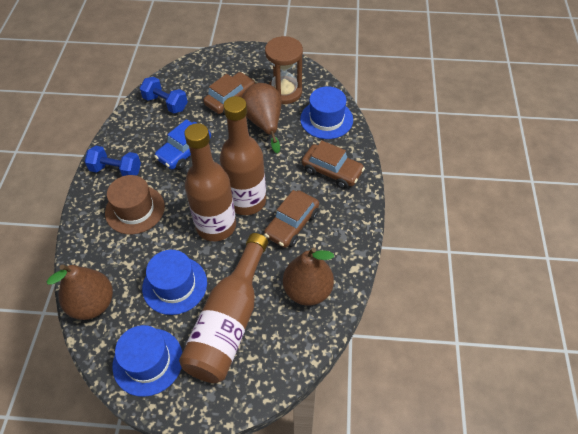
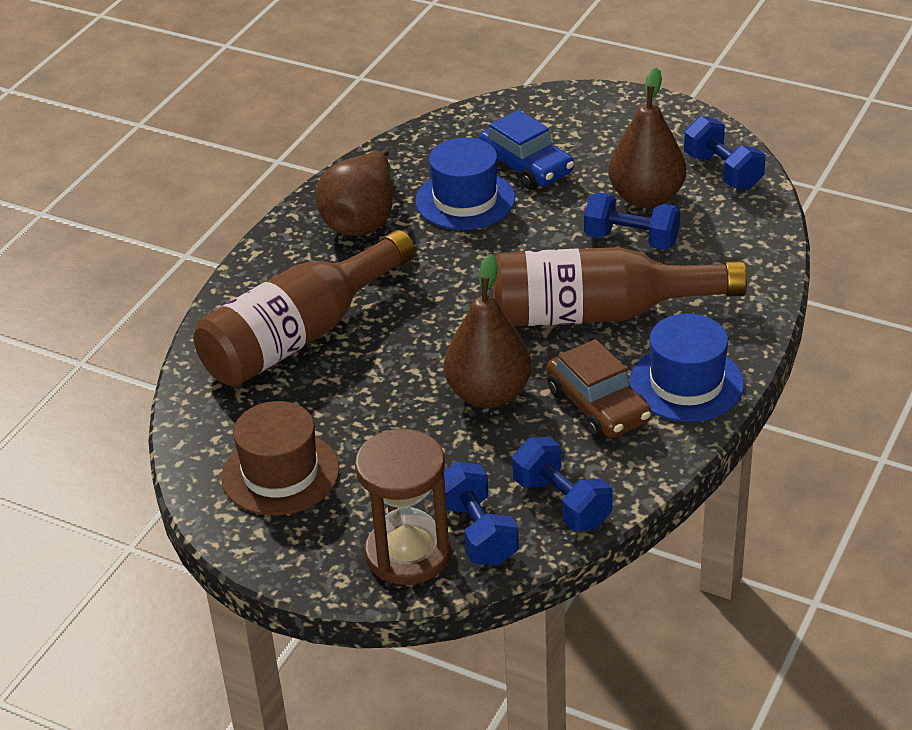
blue dumbbell: 2 -> 4
blue hat: 3 -> 2
brown bottle: 3 -> 2
brown car: 3 -> 1

